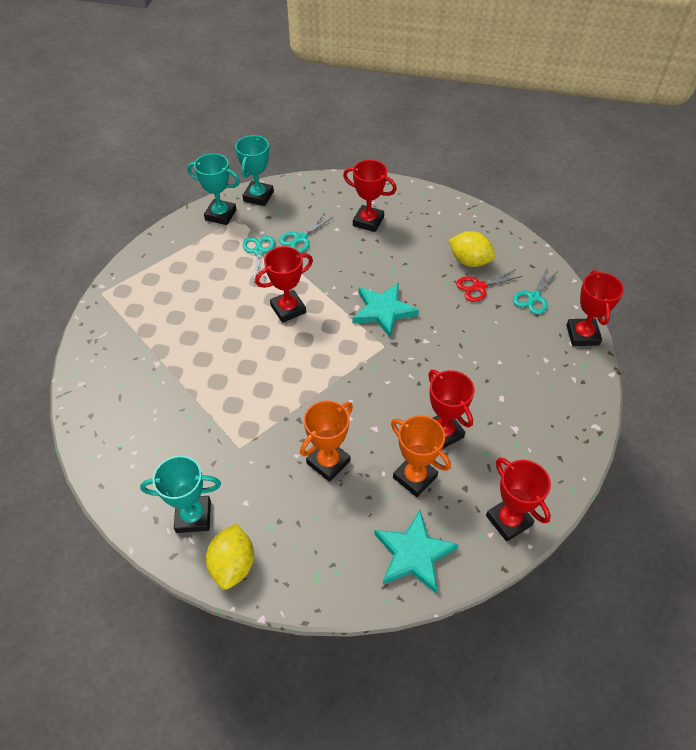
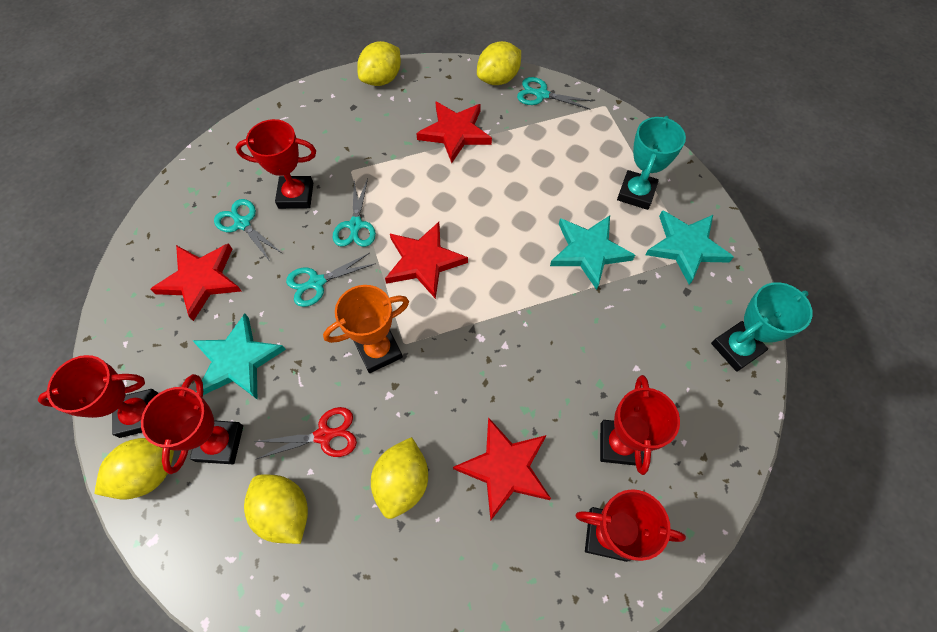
orange trophy: 2 -> 1
red star: 0 -> 4
turquoise scissors: 3 -> 4
turquoise star: 2 -> 3
turquoise trophy: 3 -> 2
yellow lemon: 2 -> 5

